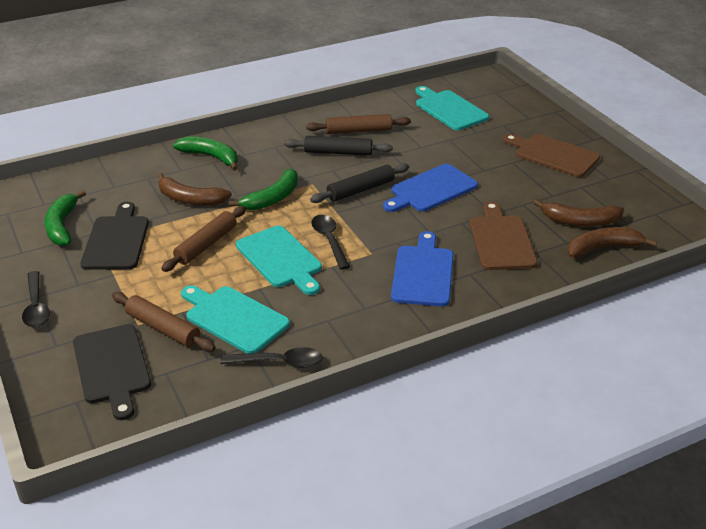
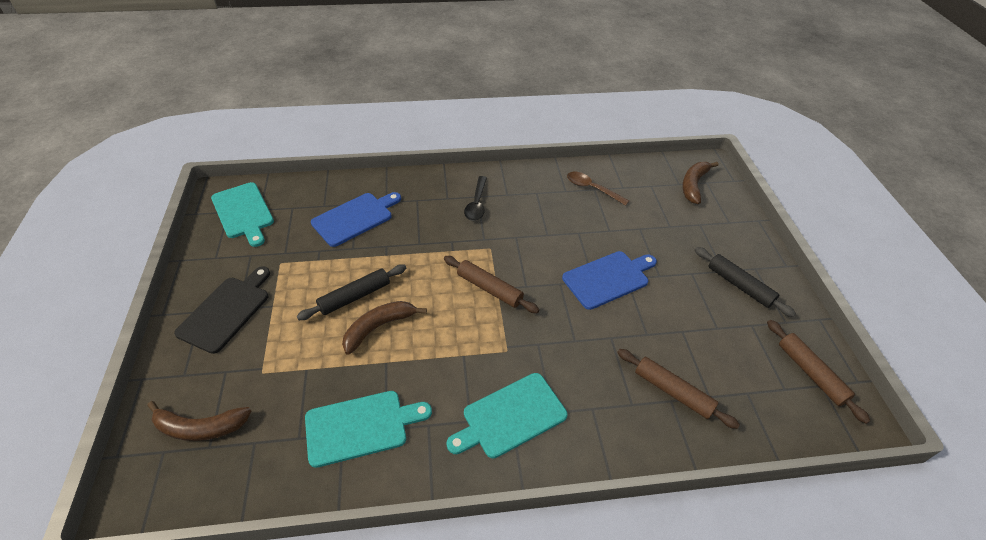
black cutting board: 2 -> 1
black spoon: 3 -> 1
brown cutting board: 2 -> 0
brown spoon: 0 -> 1
green banana: 3 -> 0

